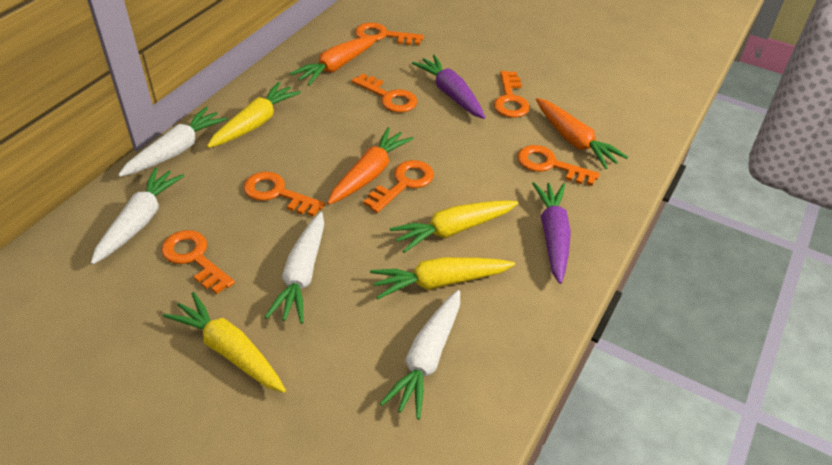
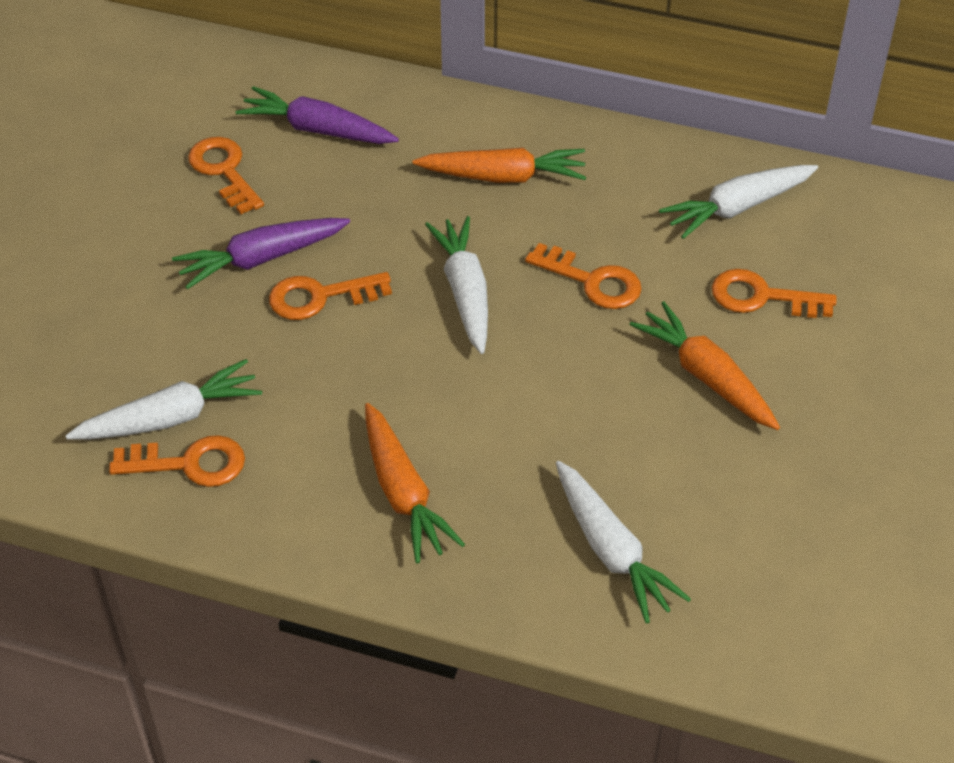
orange key: 7 -> 5
yellow carrot: 4 -> 0

